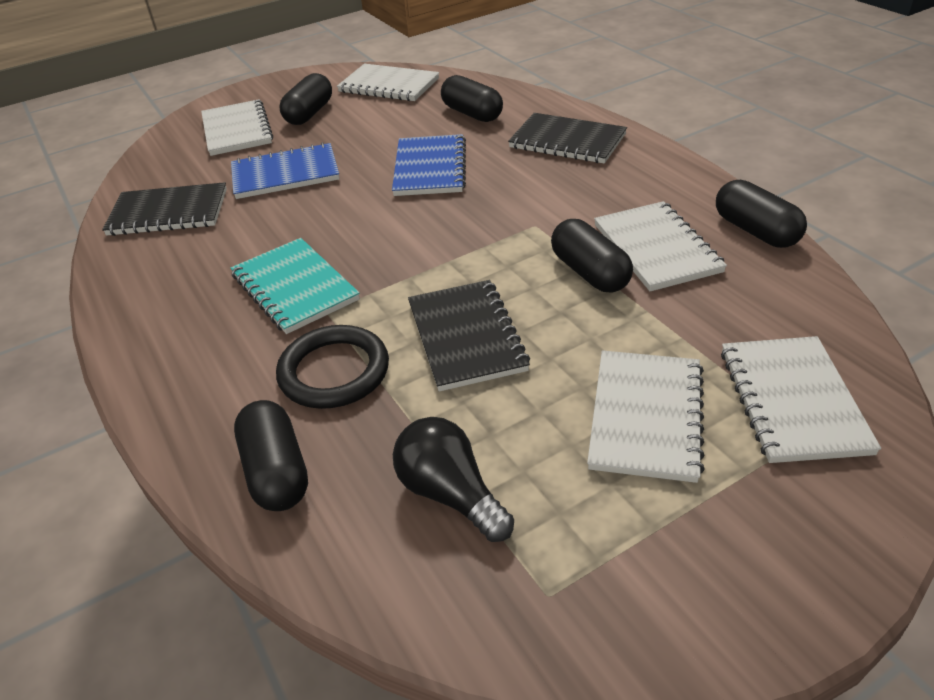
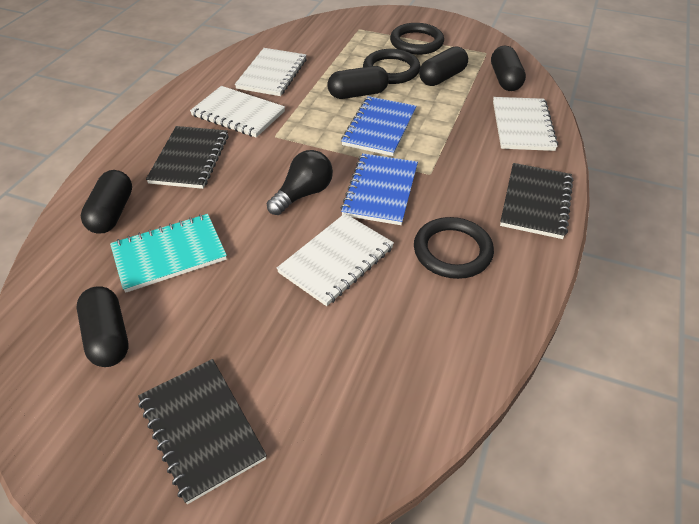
black ring: 1 -> 3
white notebook: 5 -> 4

